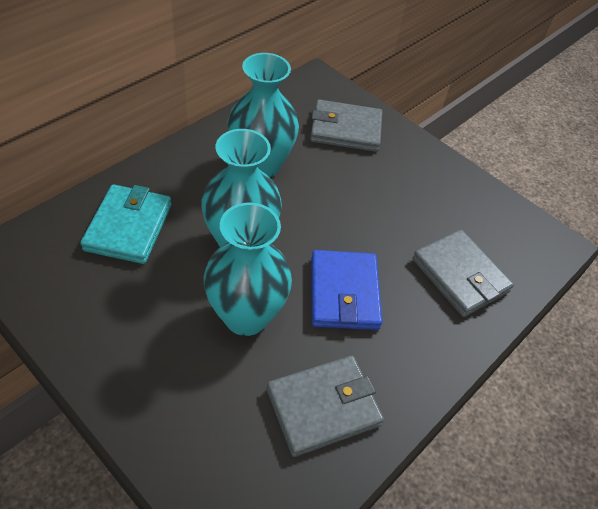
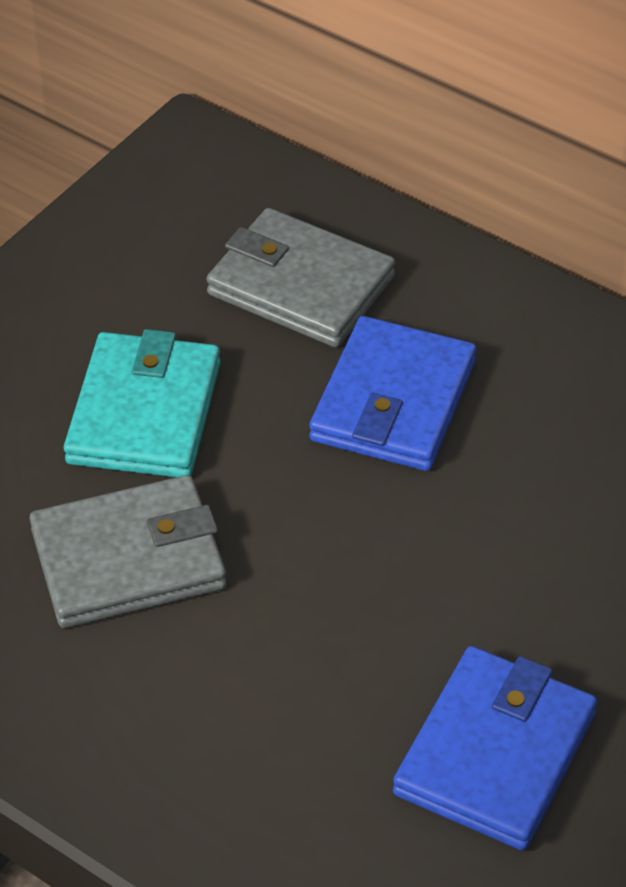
blue wallet: 1 -> 2
grey wallet: 3 -> 2
turquoise vase: 3 -> 0

